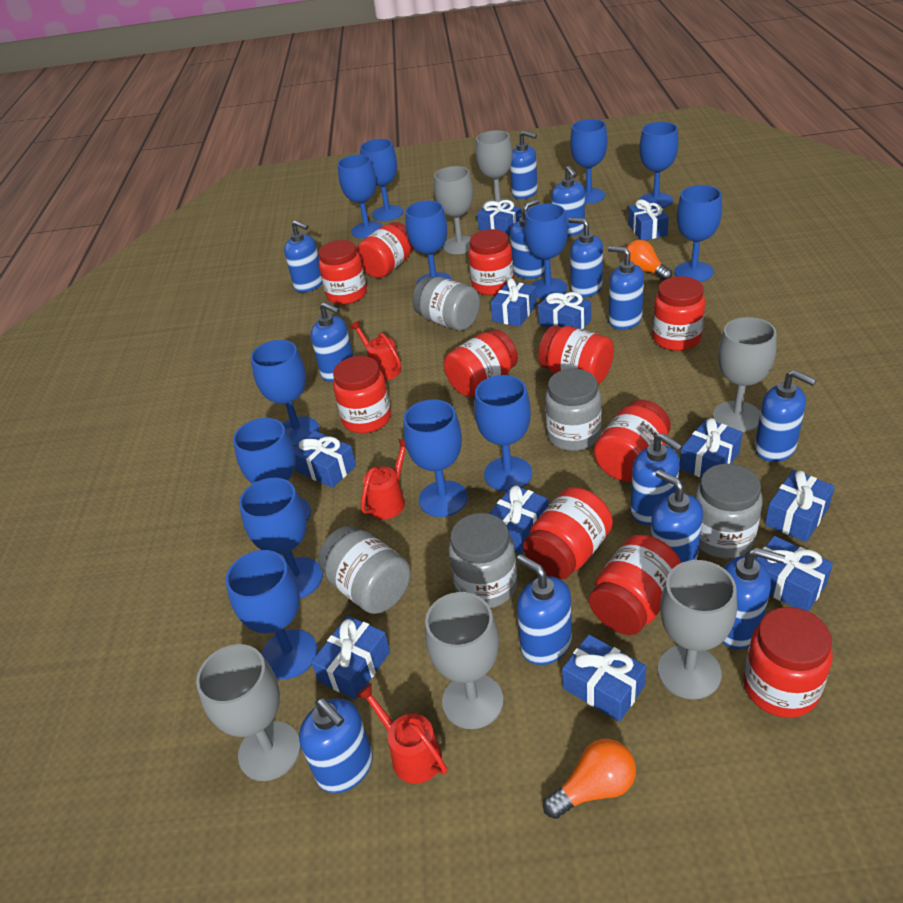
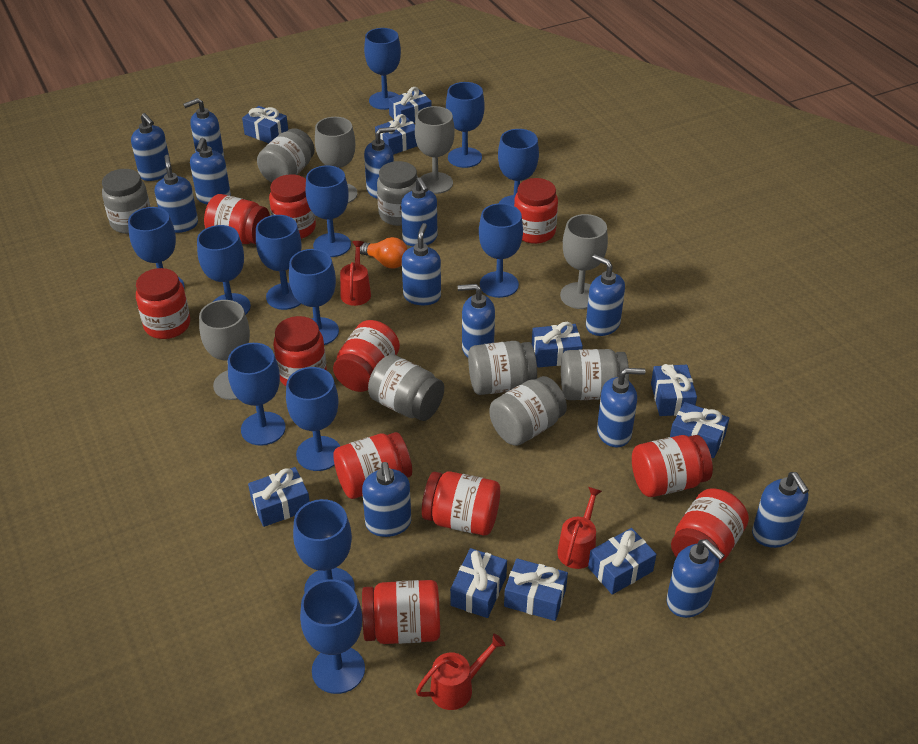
blue gift: 11 -> 10
grey goblet: 6 -> 4
grey jar: 5 -> 7
orange light bulb: 2 -> 1

